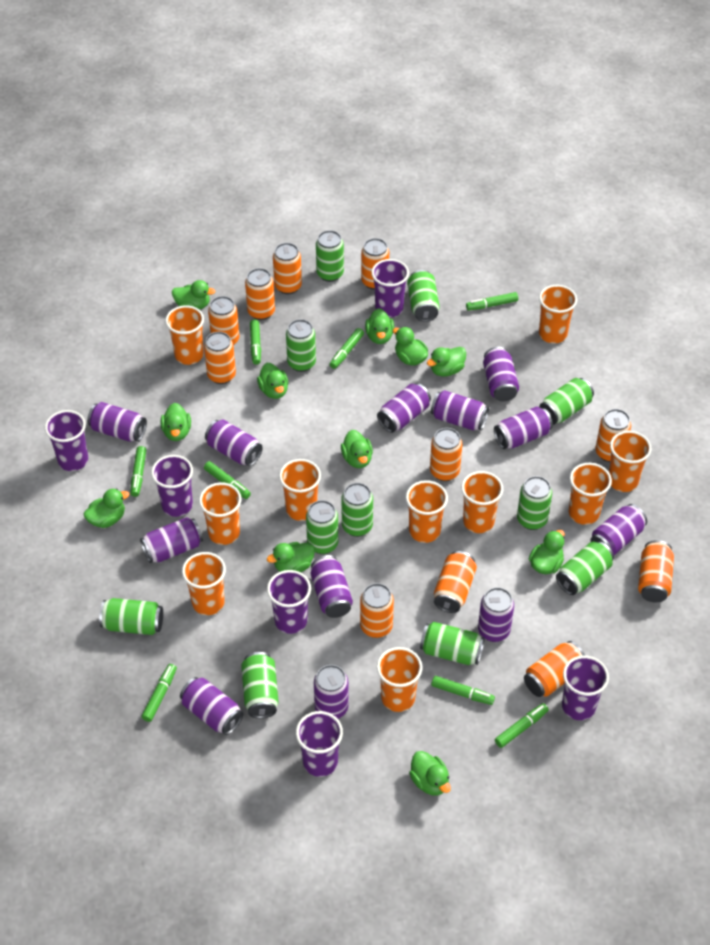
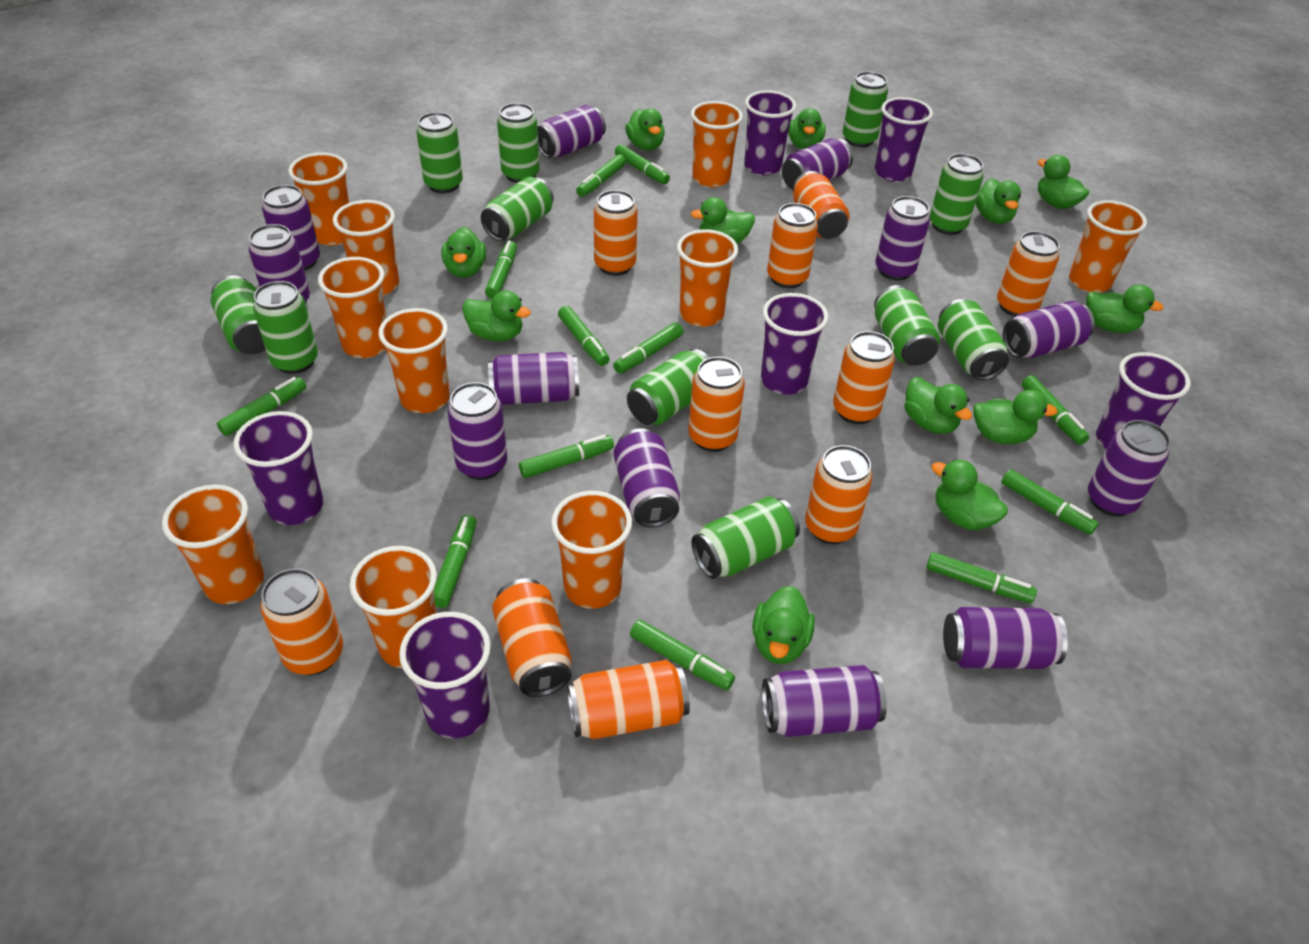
green duck: 11 -> 12
green marker: 8 -> 12
orange can: 11 -> 10

